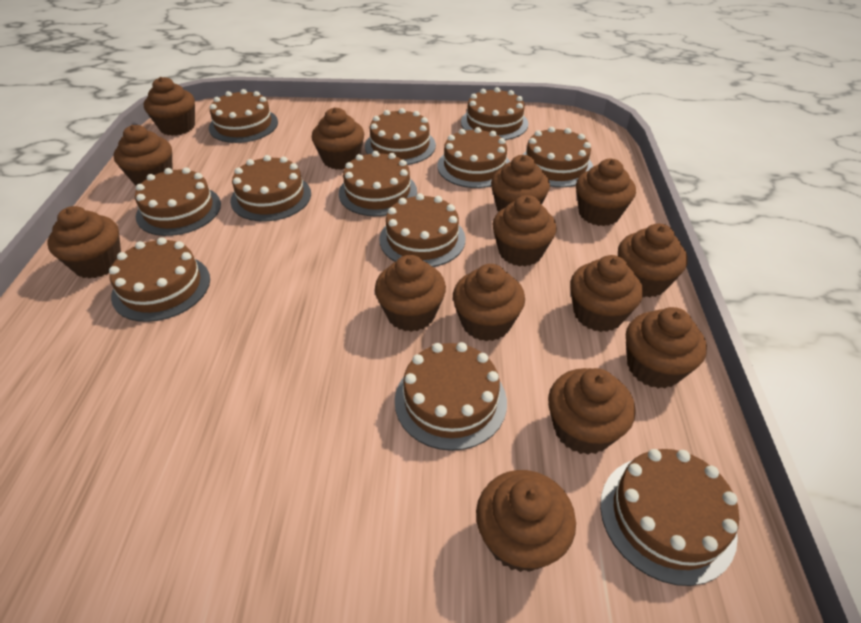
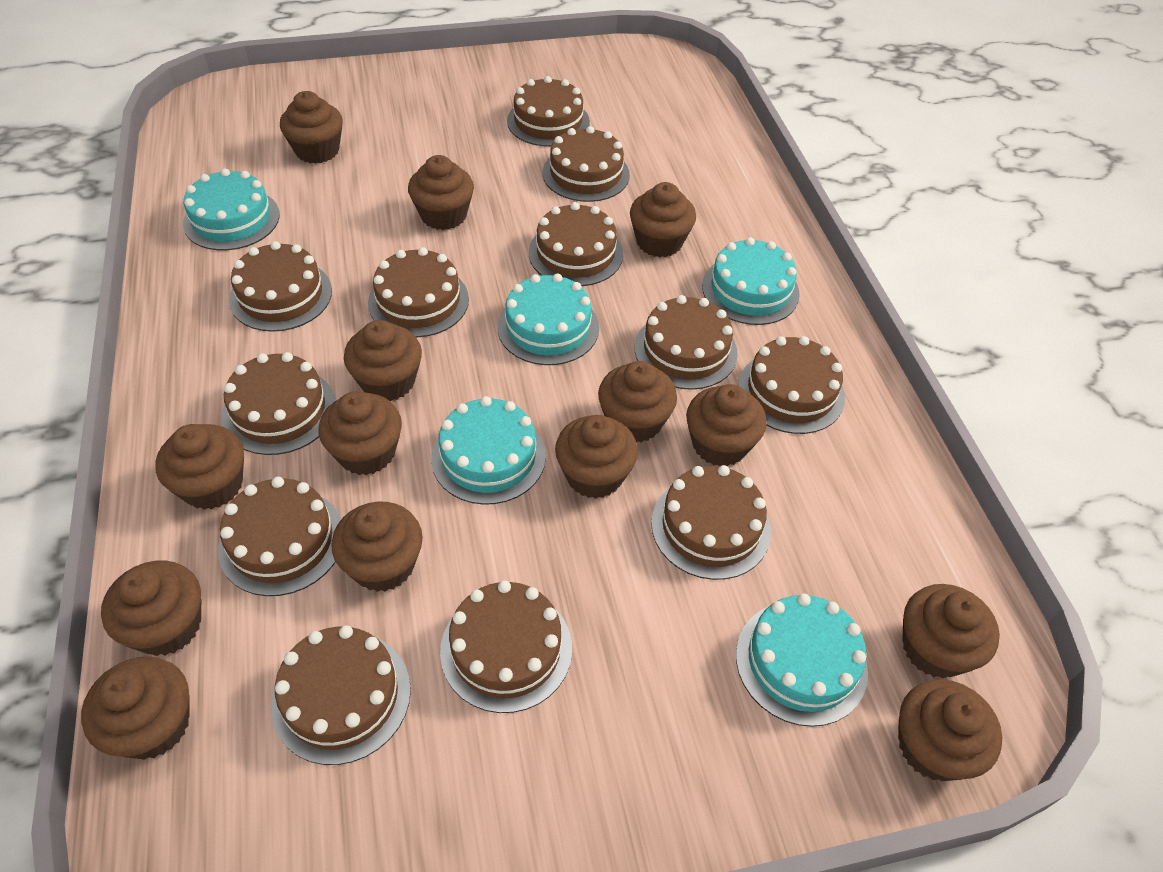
turquoise cake: 0 -> 5

